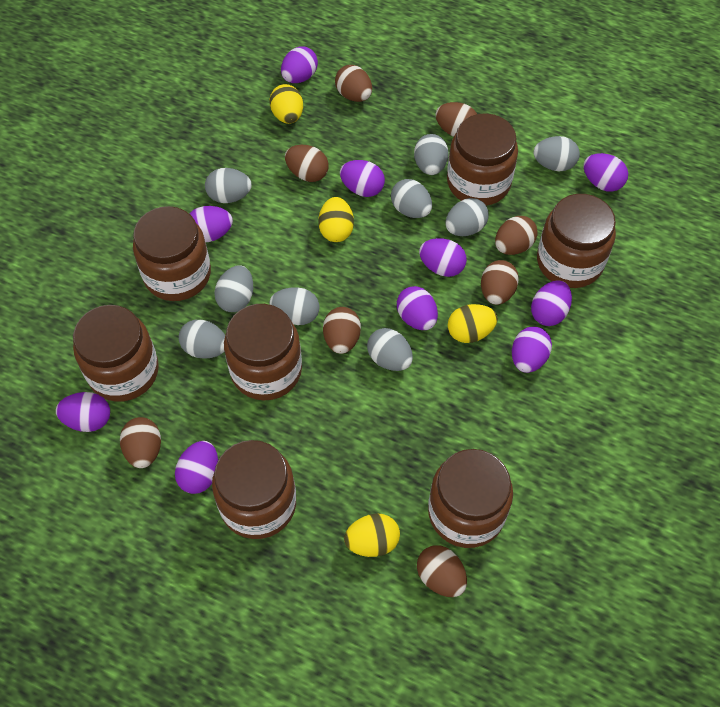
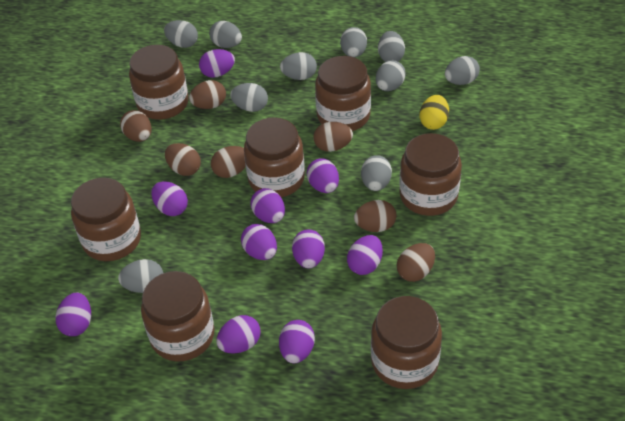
brown egg: 8 -> 7
grey egg: 9 -> 10
yellow egg: 4 -> 1

